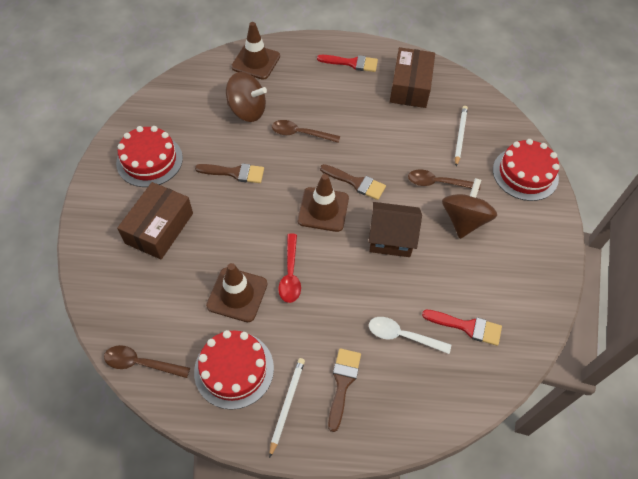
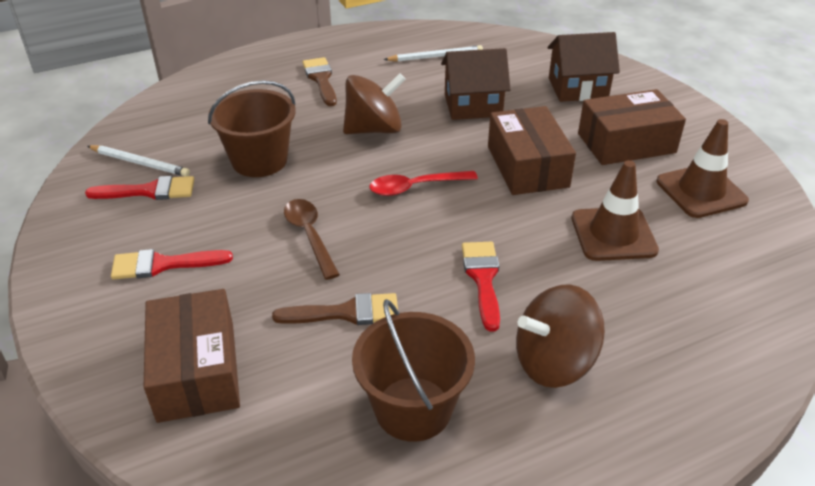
brown box: 2 -> 3
brown brush: 3 -> 2
brown bucket: 0 -> 2
brown house: 1 -> 2
brown spoon: 3 -> 1
brown traffic cone: 3 -> 2
red brush: 2 -> 3
red cake: 3 -> 0
white spoon: 1 -> 0

